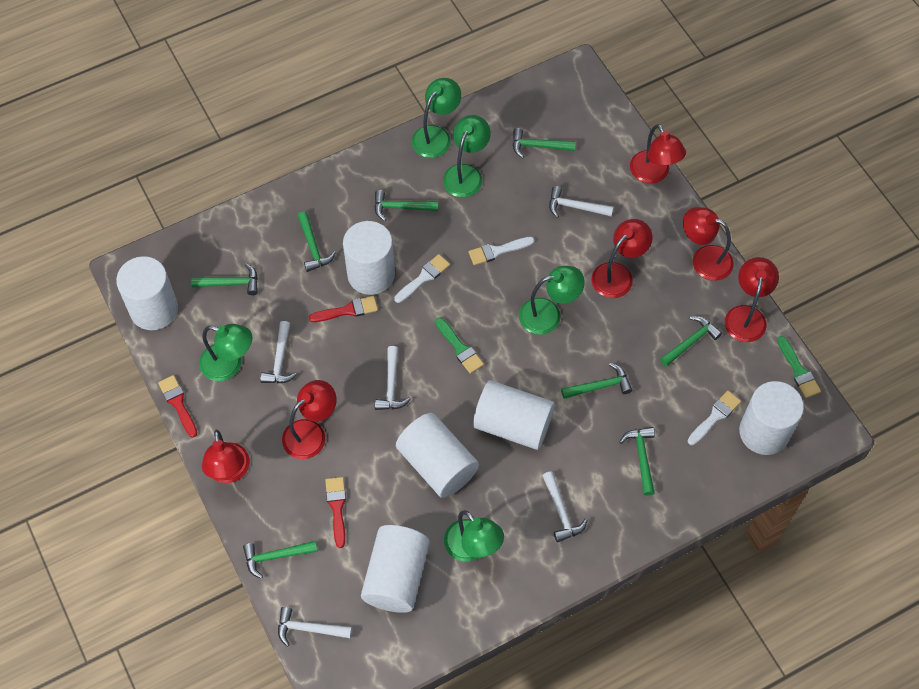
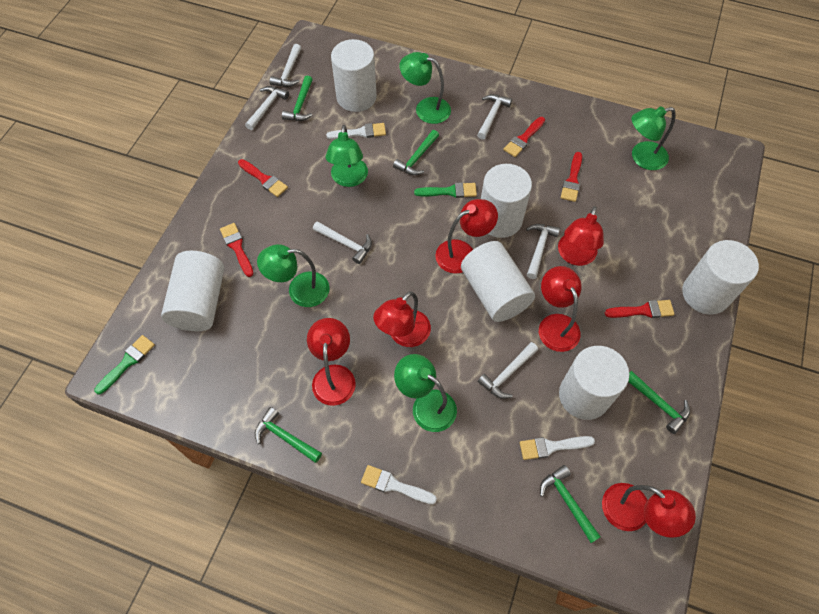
green hammer: 8 -> 5
red brush: 3 -> 5
white hammer: 5 -> 6

